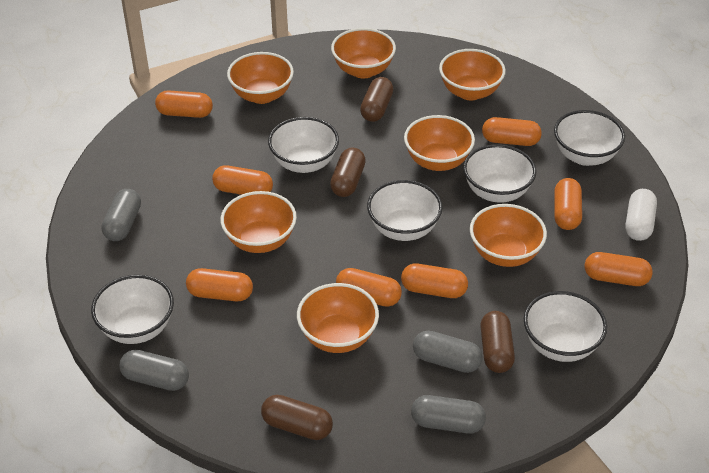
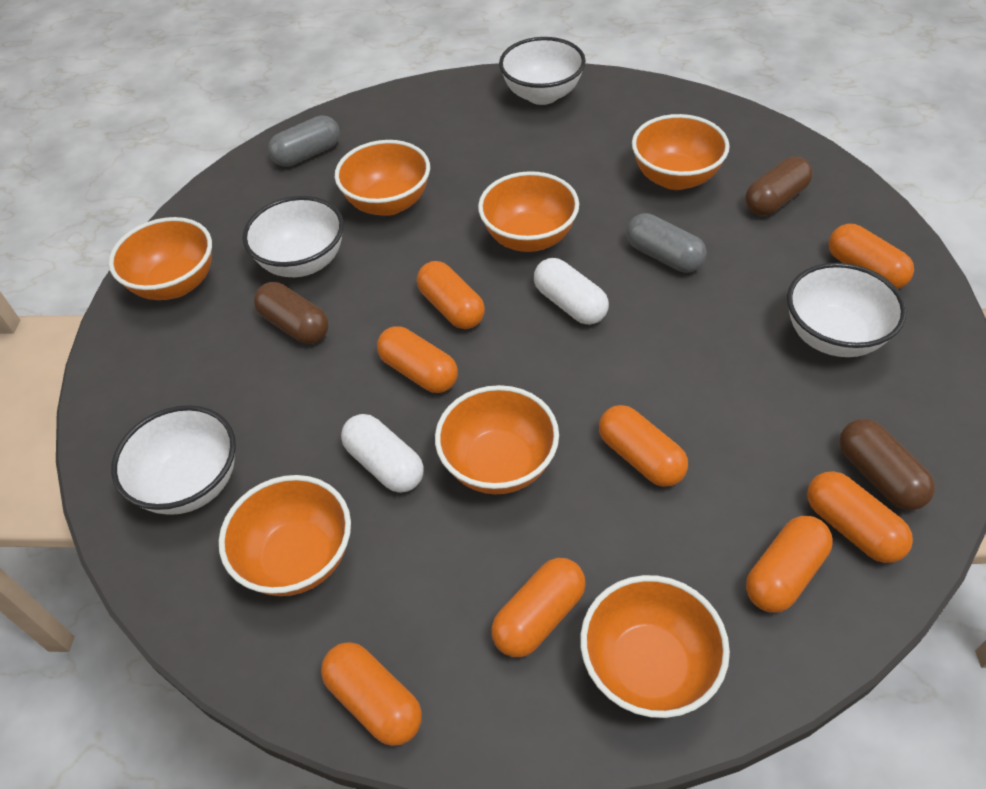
brown capsule: 4 -> 3
grey capsule: 4 -> 2
white bowl: 6 -> 4
white capsule: 1 -> 2

